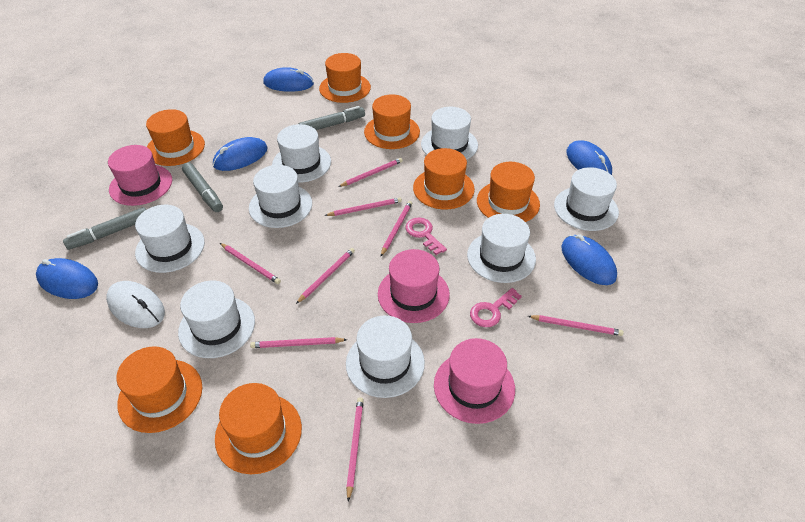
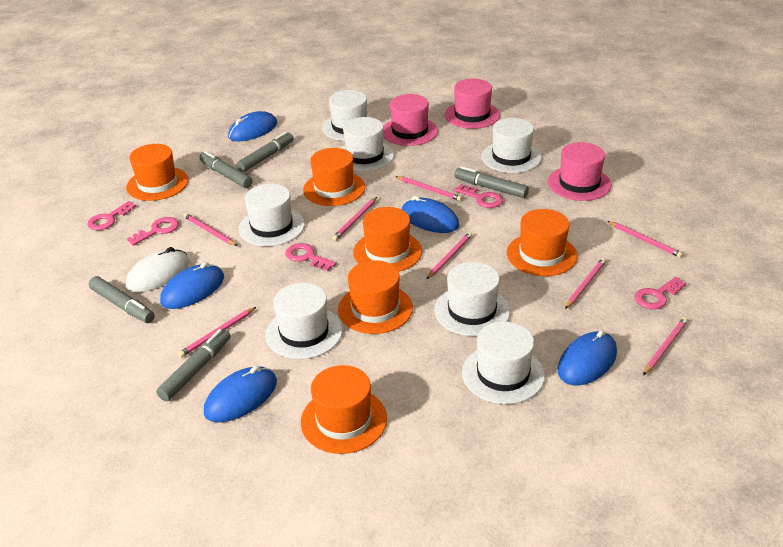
grey marker: 3 -> 5
orange hat: 7 -> 6
pink key: 2 -> 5
white hat: 8 -> 7

